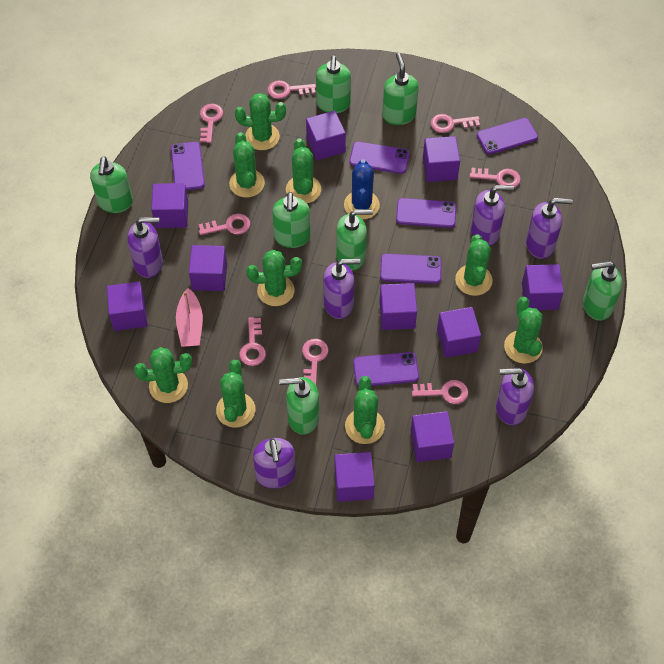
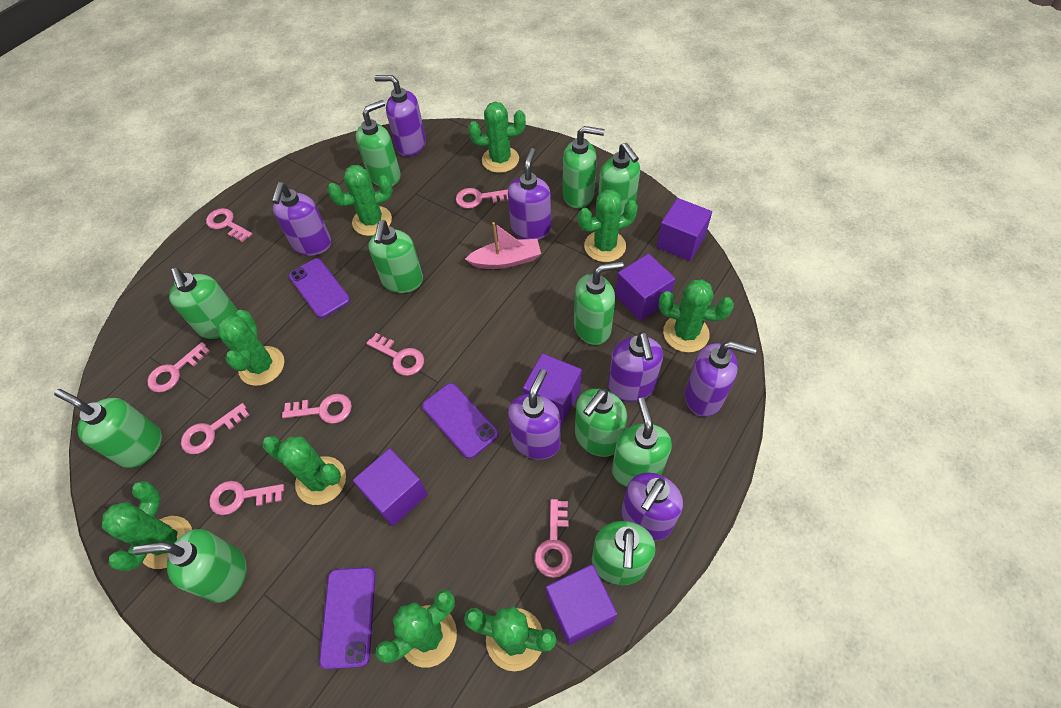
blue cactus: 1 -> 0
green soap dispenser: 7 -> 11
purple cube: 10 -> 5
purple phone: 6 -> 3
purple soap dispenser: 6 -> 7

